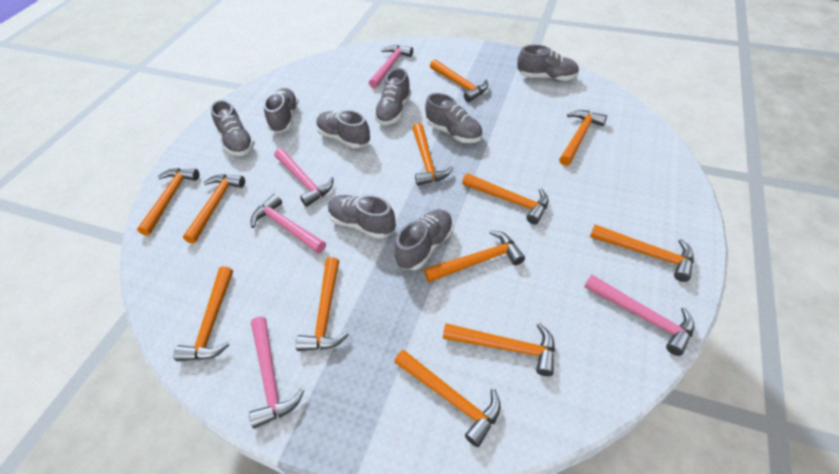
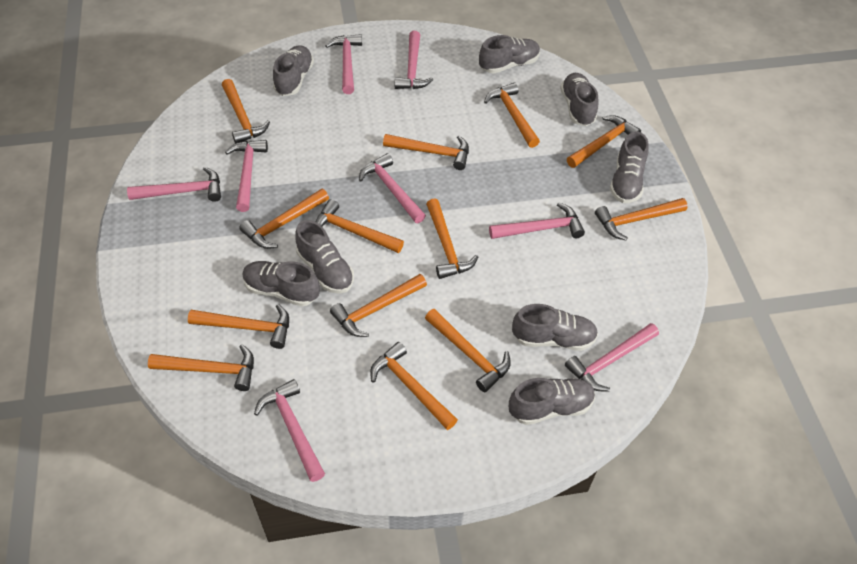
orange hammer: 12 -> 13
pink hammer: 5 -> 8

